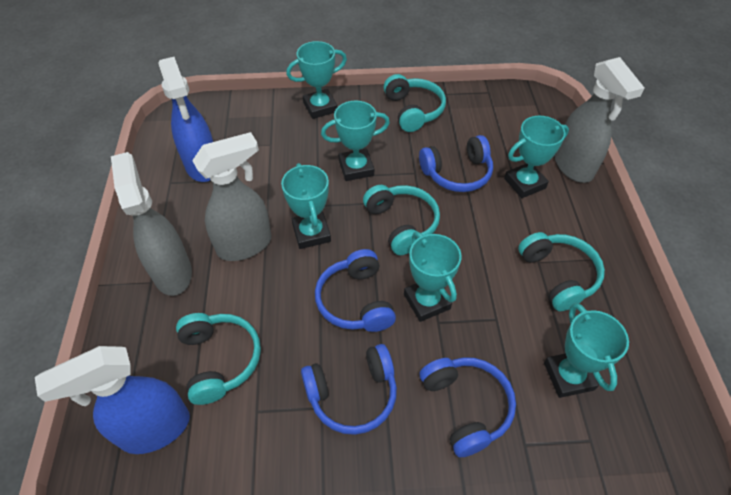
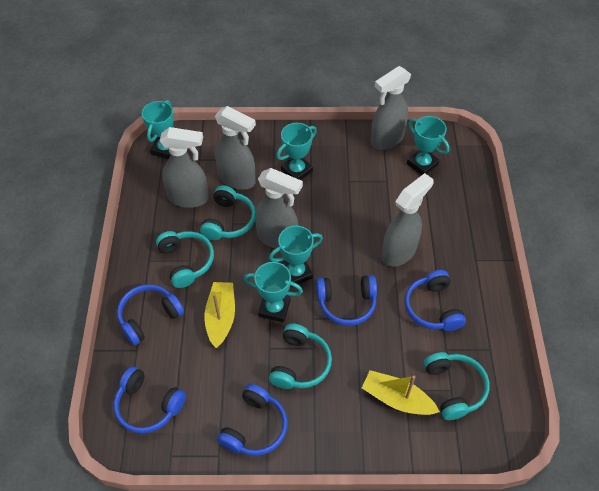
blue headphones: 4 -> 5
blue spray bottle: 2 -> 0
grey spray bottle: 3 -> 5
turquoise trophy: 6 -> 5
yellow boat: 0 -> 2

